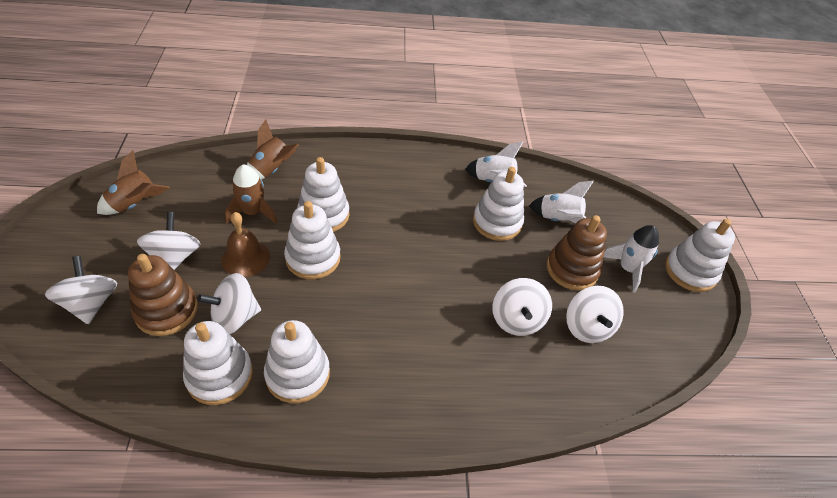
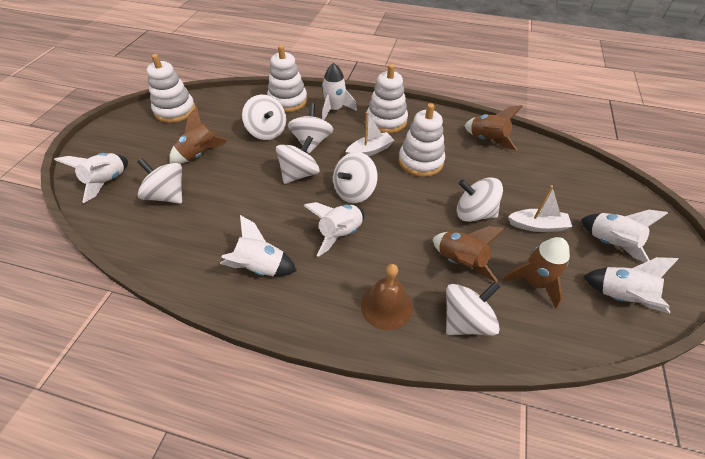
brown rocket: 3 -> 4
brown stacking toy: 2 -> 0
white boat: 0 -> 2
white rocket: 3 -> 6
white spinning top: 5 -> 7
white stacking toy: 6 -> 4

